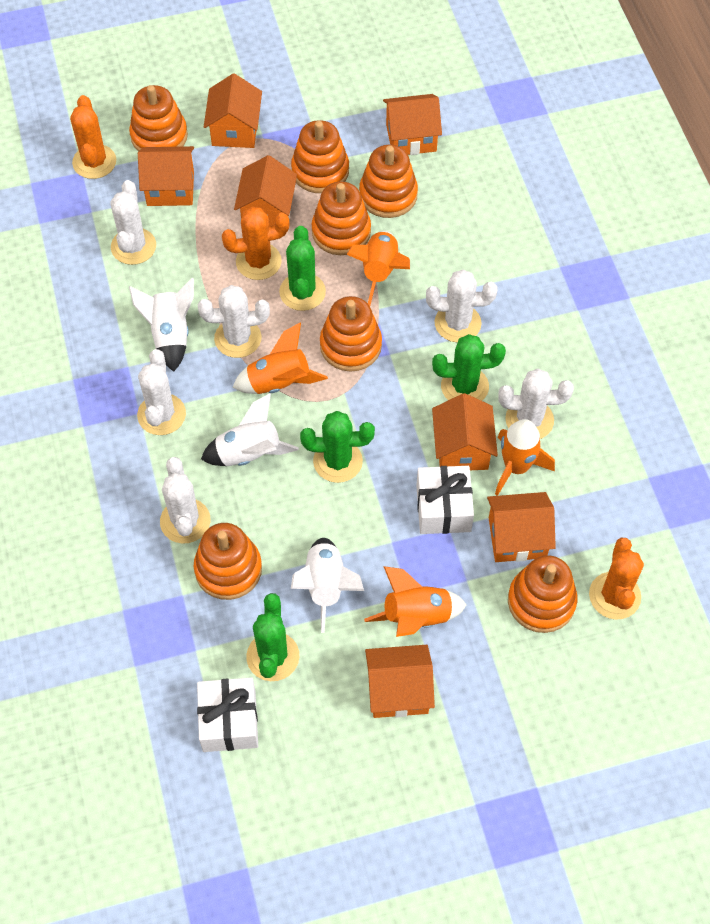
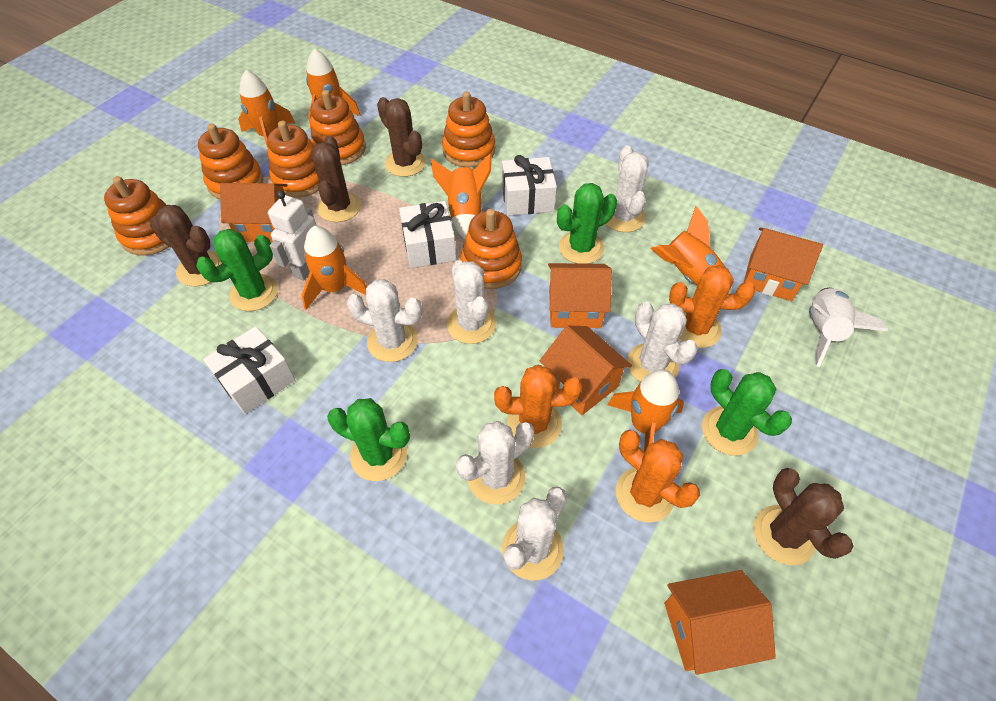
brown cactus: 0 -> 4
orange house: 7 -> 5
orange rocket: 4 -> 6
orange stacking toy: 7 -> 6
white gift: 2 -> 3
white robot: 0 -> 1
white rocket: 3 -> 1

